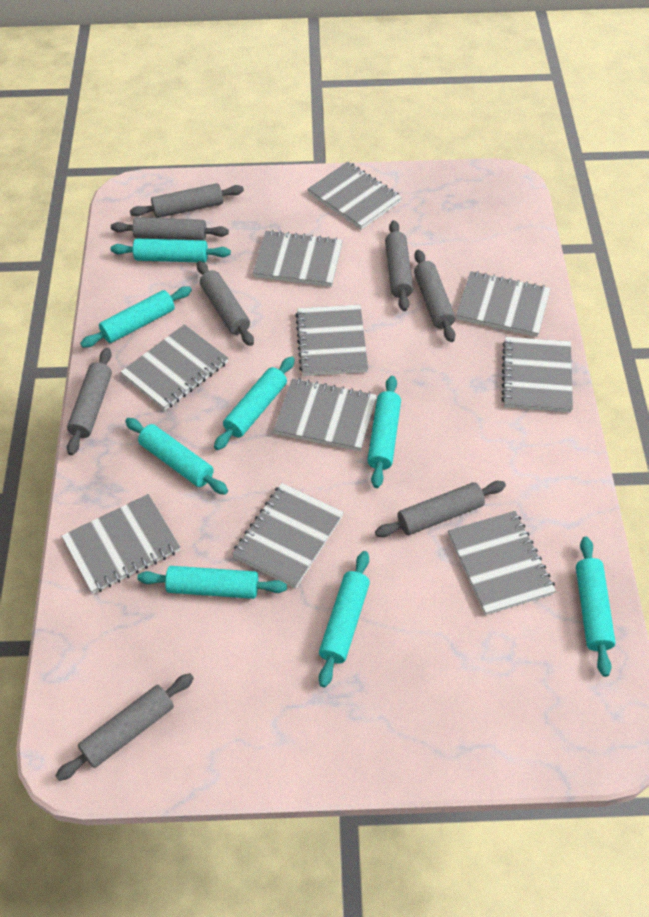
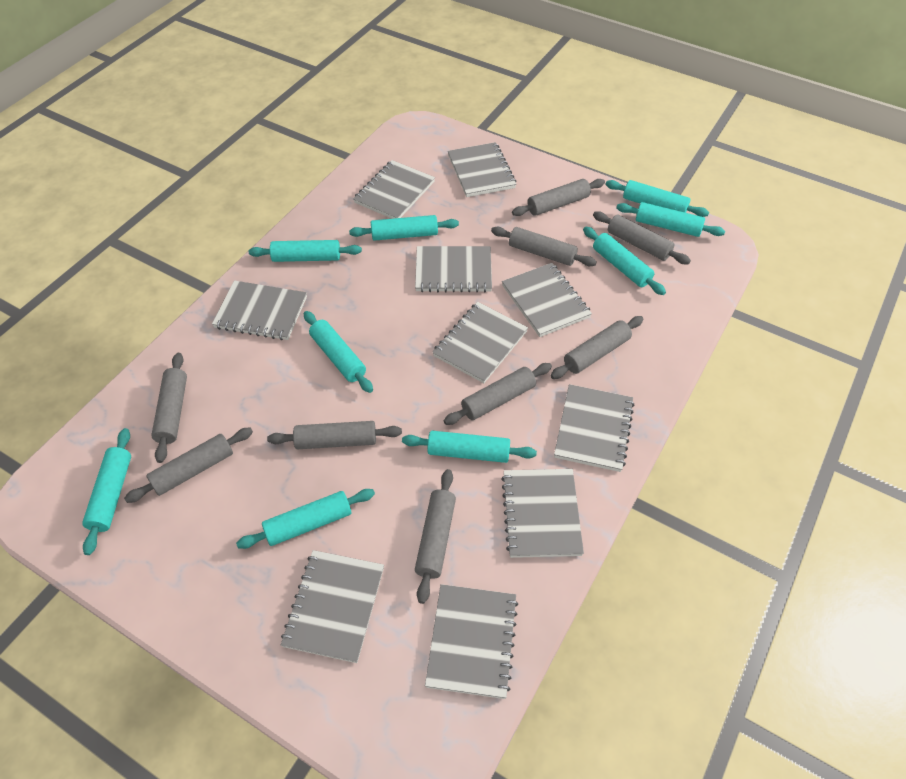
grey rolling pin: 8 -> 9
turquoise rolling pin: 8 -> 9

